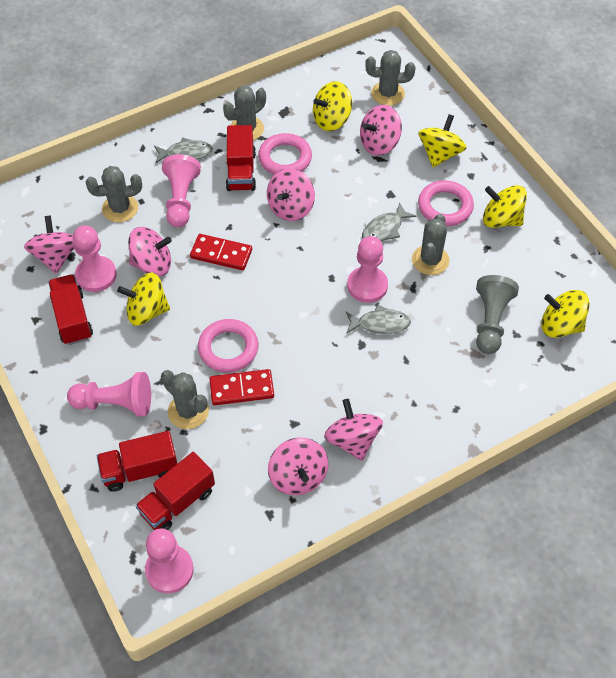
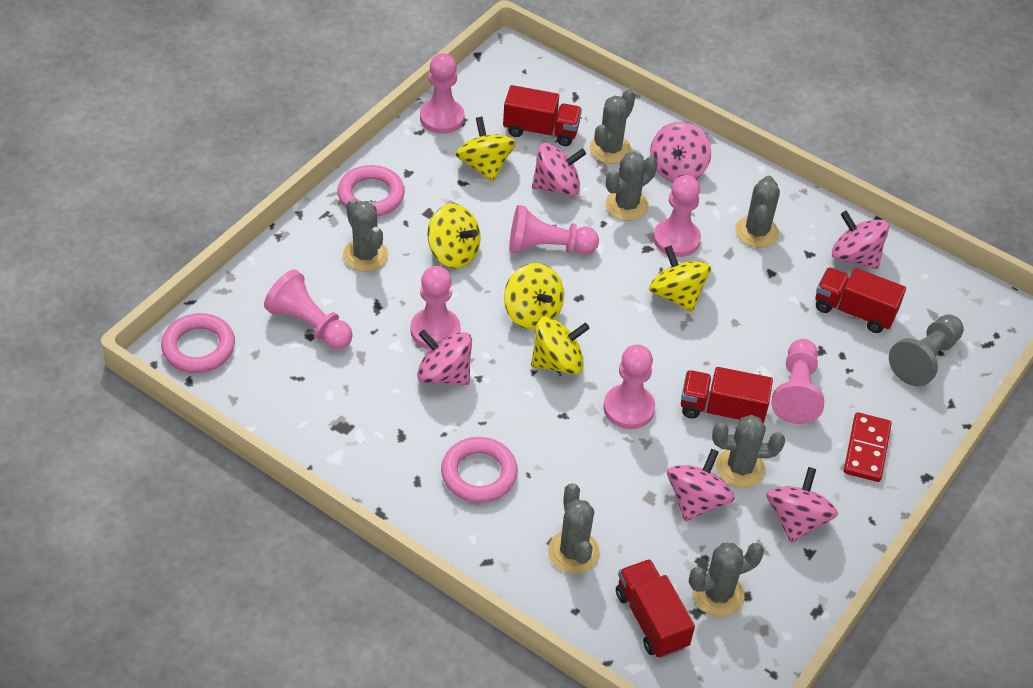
grey cactus: 5 -> 7
grey fish: 3 -> 0
pink pawn: 5 -> 7
red domino: 2 -> 1

